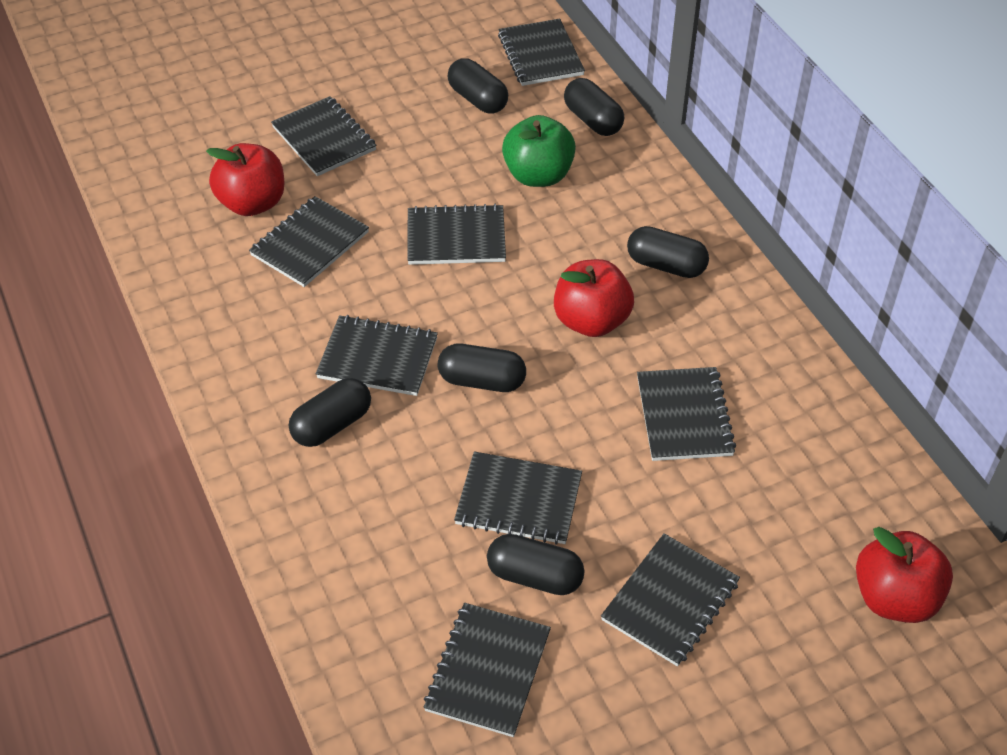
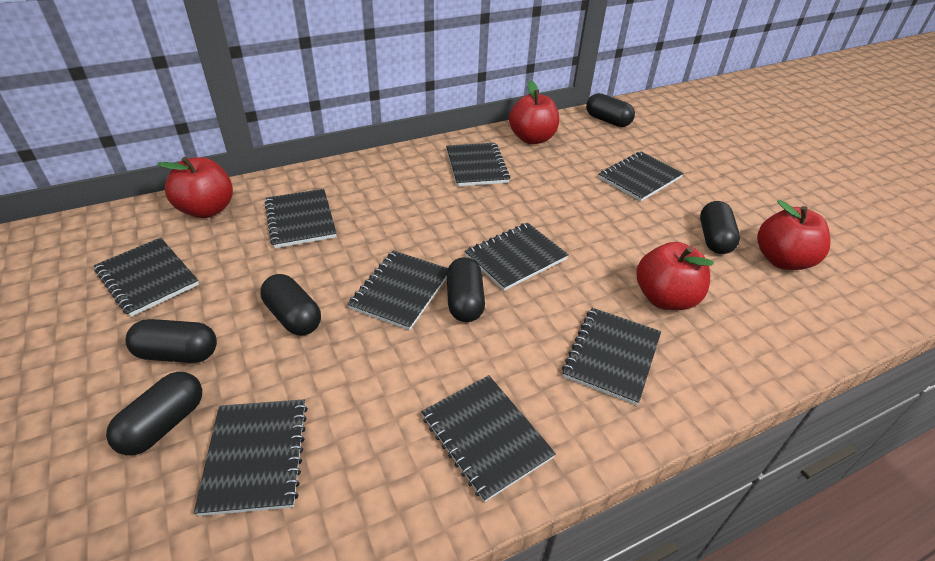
green apple: 1 -> 0
red apple: 3 -> 4

